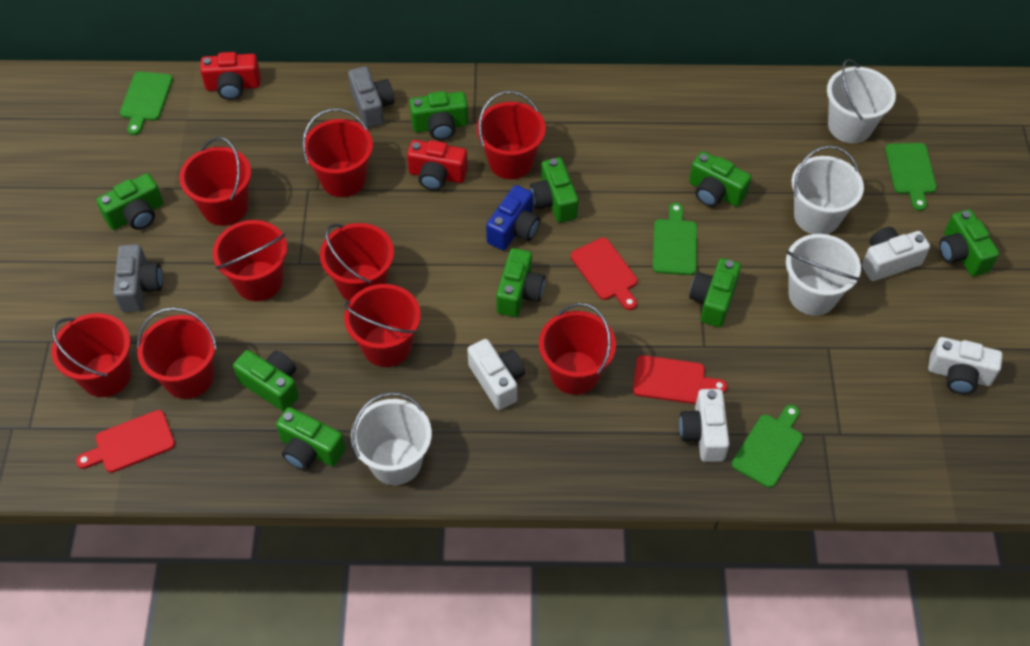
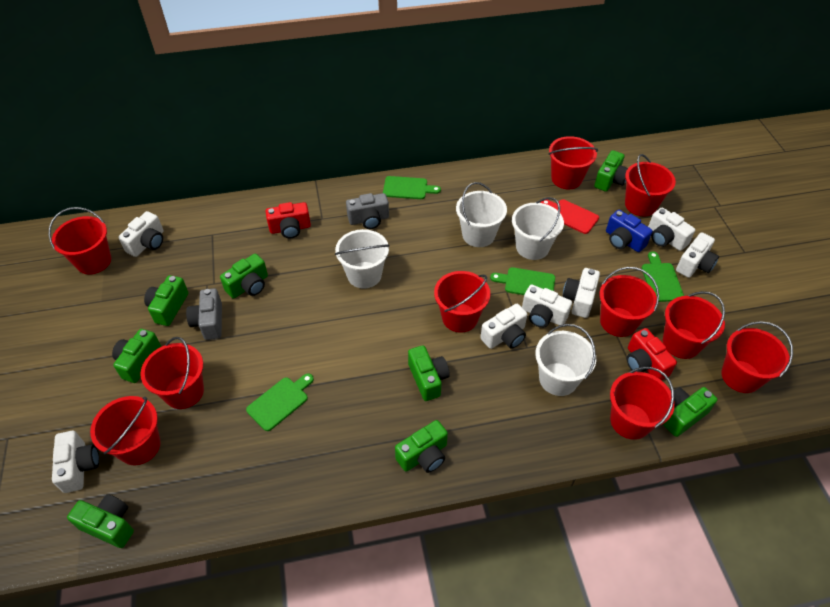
green camera: 9 -> 8
red bucket: 9 -> 10
red cutting board: 3 -> 1
white camera: 4 -> 7

